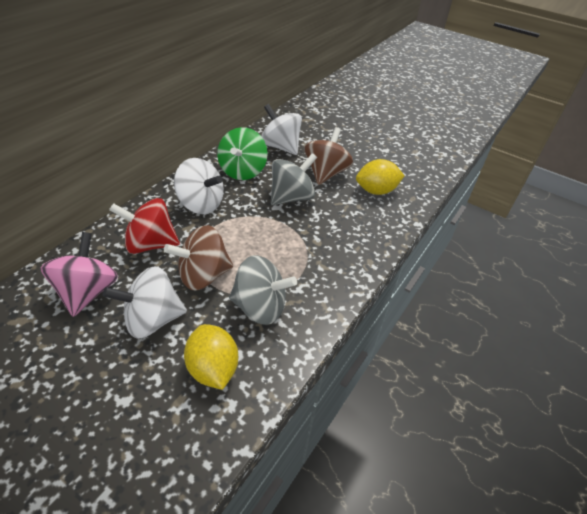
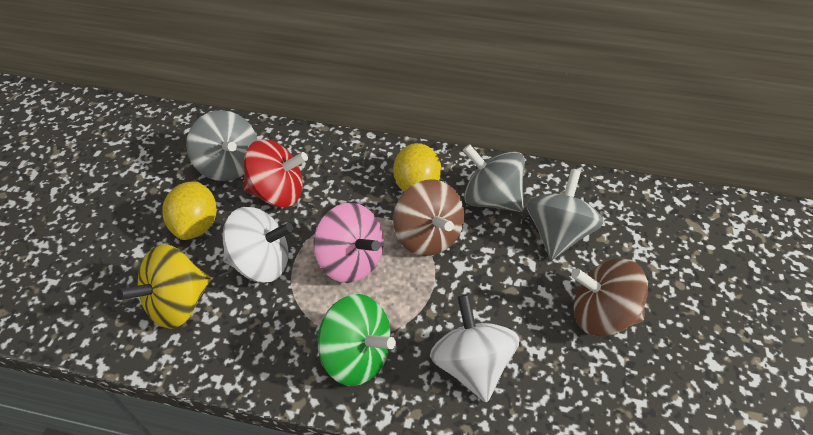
grey spinning top: 2 -> 3
white spinning top: 3 -> 2
yellow spinning top: 0 -> 1

